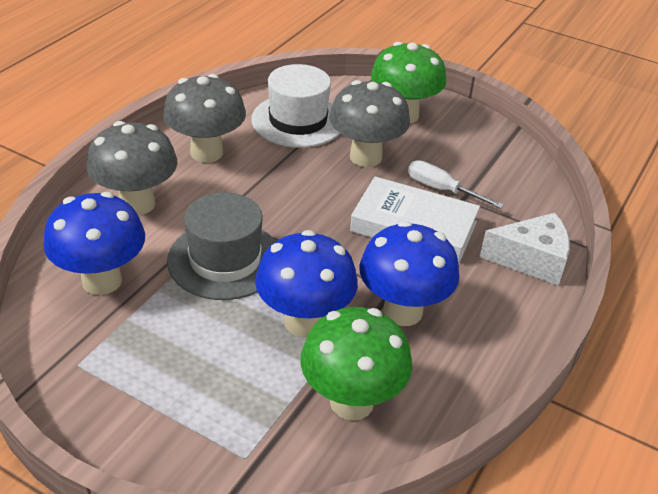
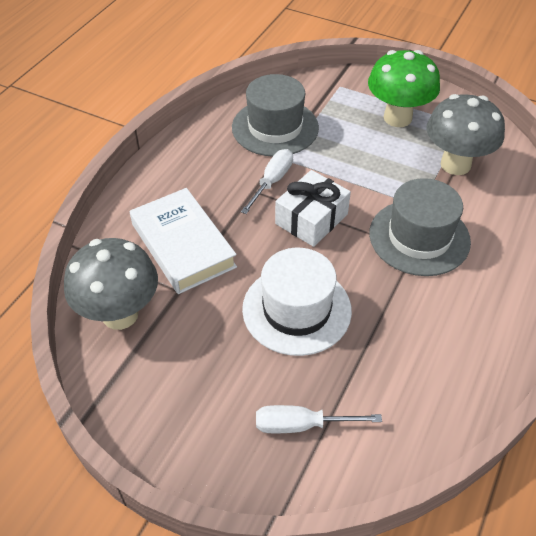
blue mushroom: 3 -> 0
green mushroom: 2 -> 1
grey hat: 1 -> 2
grey mushroom: 3 -> 2
white cheese: 1 -> 0
white gift: 0 -> 1
white screwdriver: 1 -> 2

